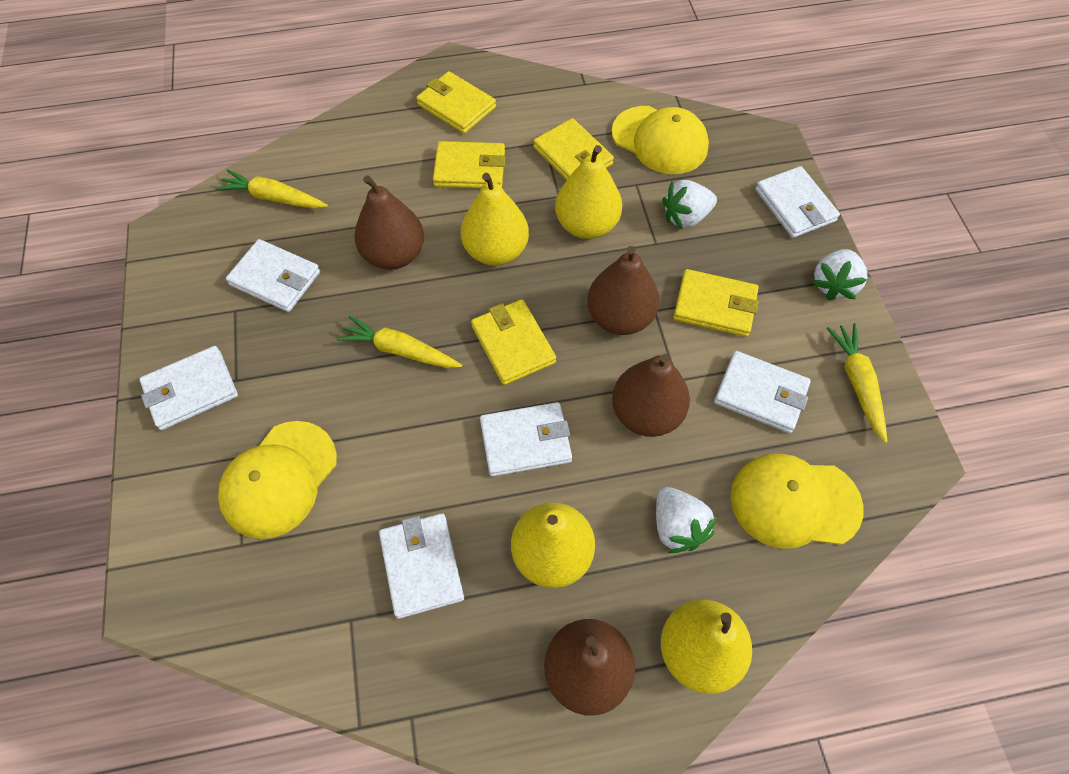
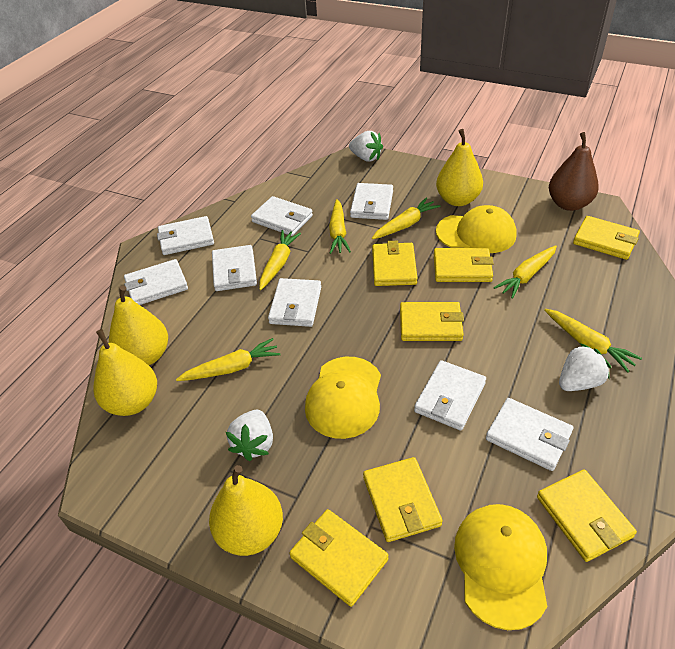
brown pear: 4 -> 1
white wallet: 6 -> 8
yellow carrot: 3 -> 6
yellow wallet: 5 -> 7

